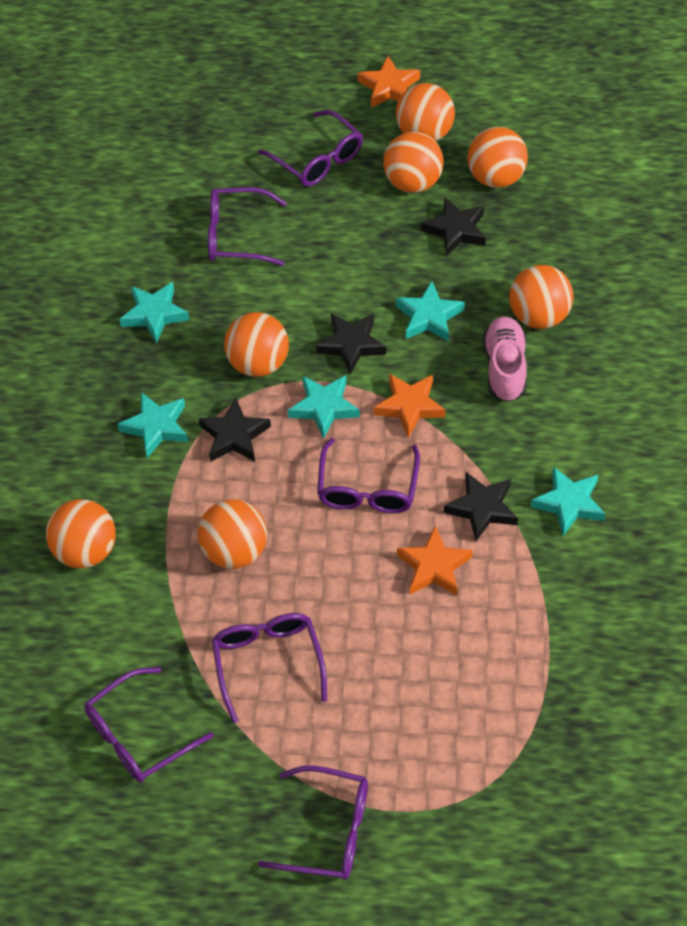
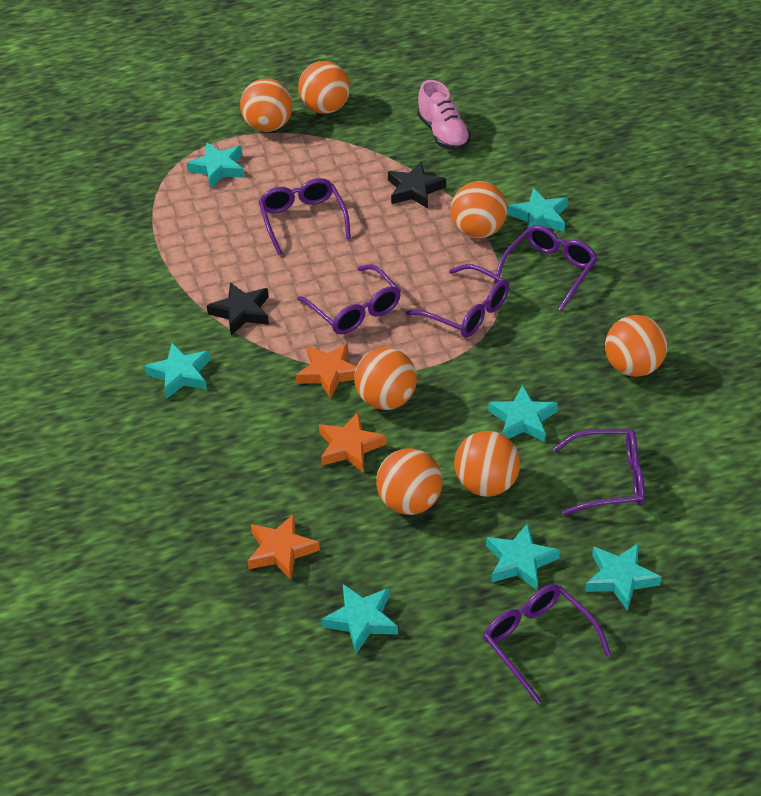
black star: 4 -> 2
turquoise star: 5 -> 7

